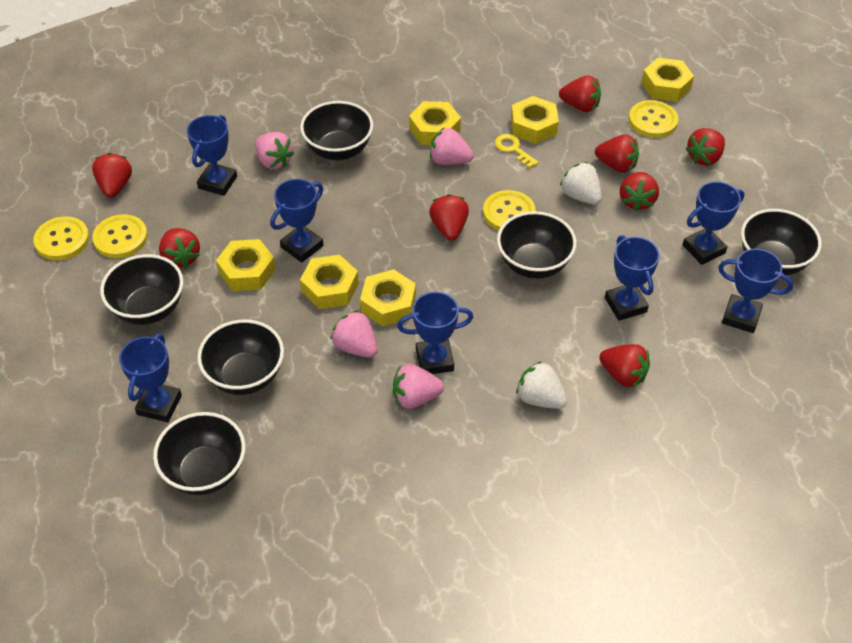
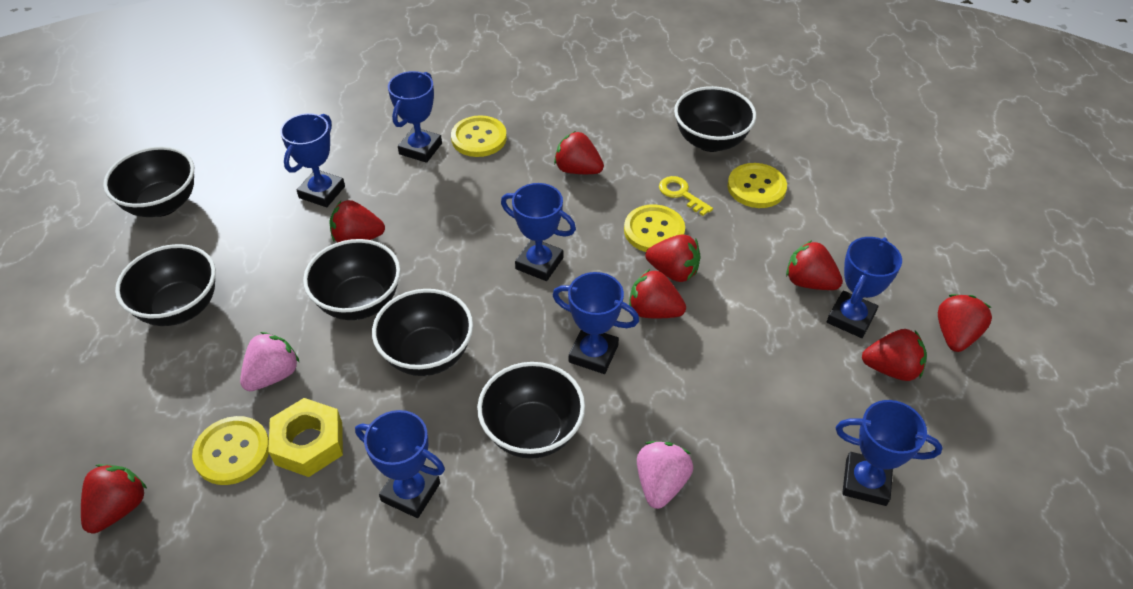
pink strawberry: 4 -> 2
white strawberry: 2 -> 0
yellow nut: 6 -> 1

